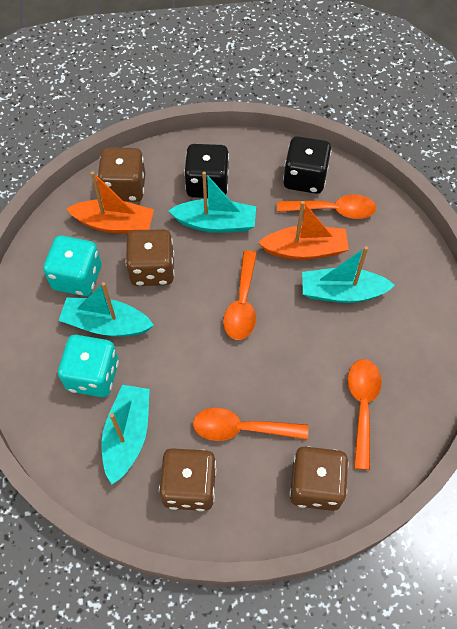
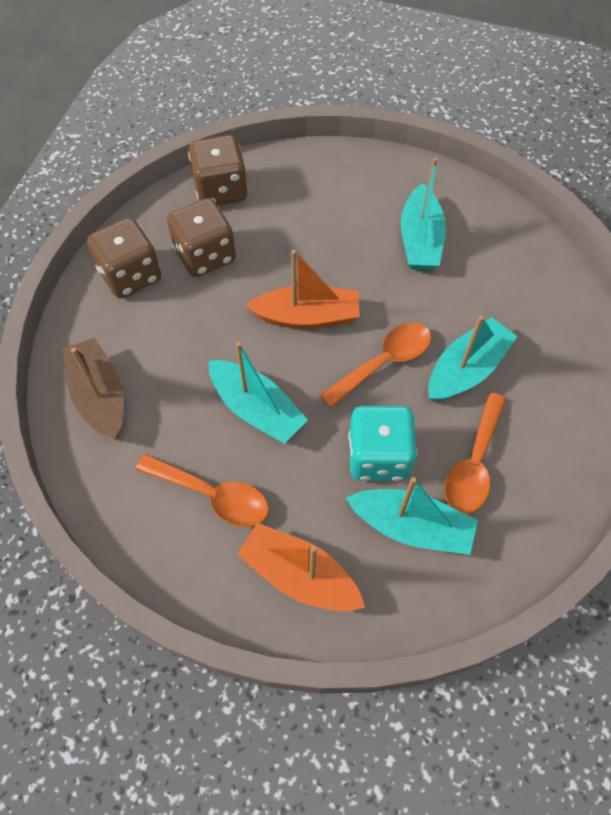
black dice: 2 -> 0
brown boat: 0 -> 1
brown dice: 4 -> 3
orange spoon: 4 -> 3
turquoise dice: 2 -> 1

